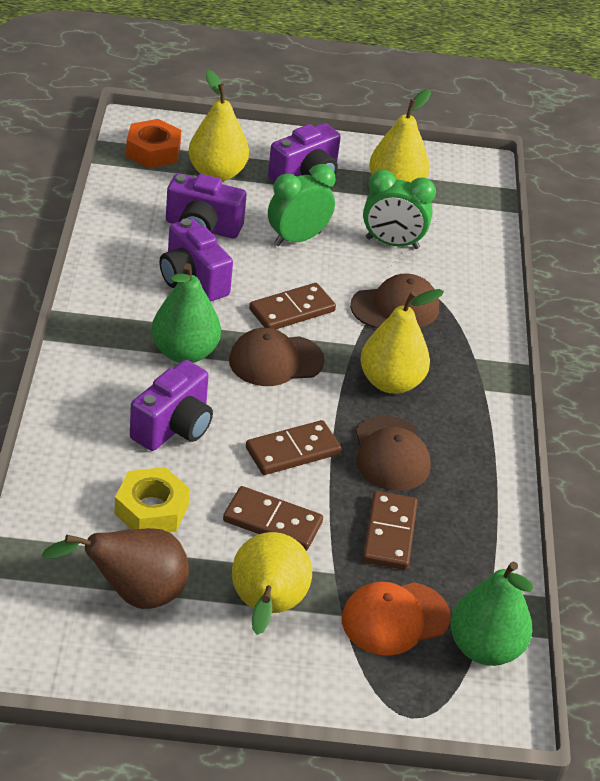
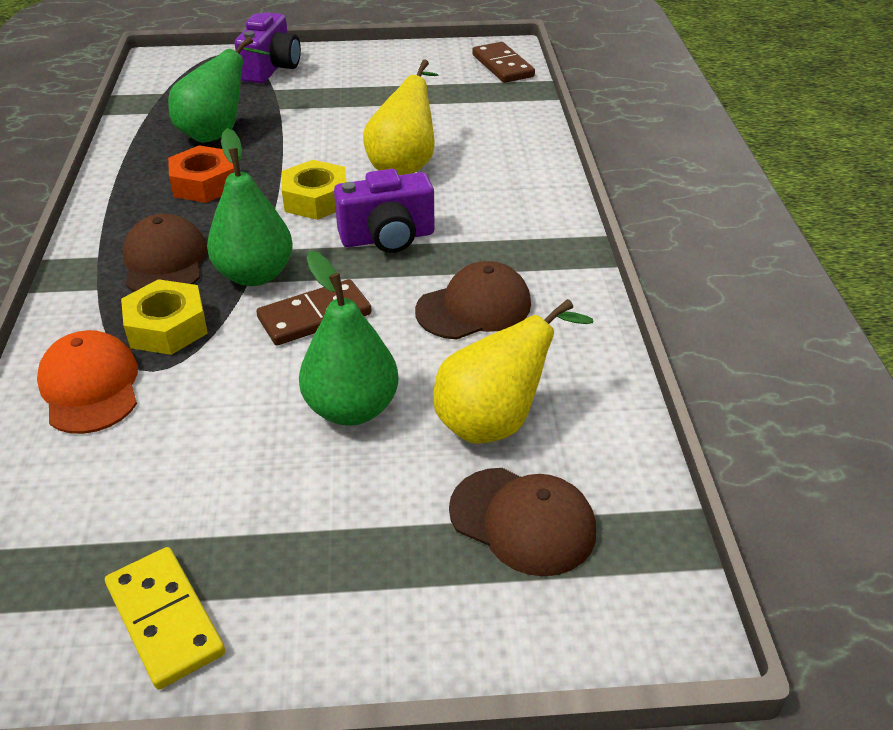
brown domino: 4 -> 2
brown pear: 1 -> 0
green clock: 2 -> 0
green pear: 2 -> 3
purple camera: 4 -> 2
yellow domino: 0 -> 1
yellow nut: 1 -> 2
yellow pear: 4 -> 2

